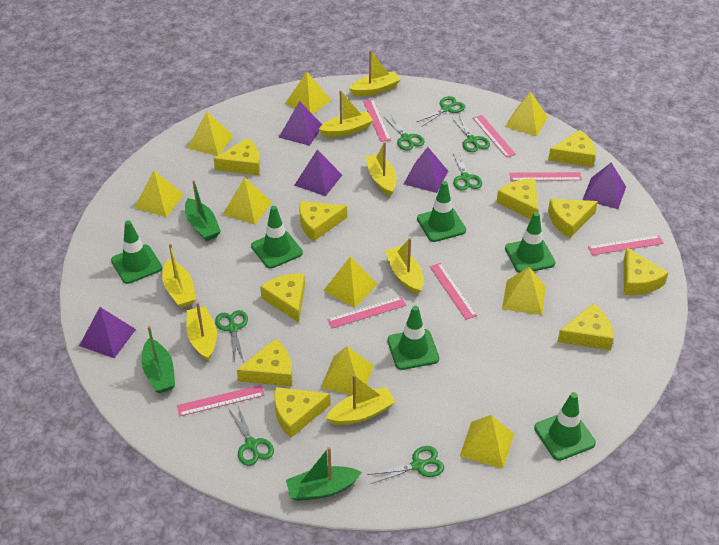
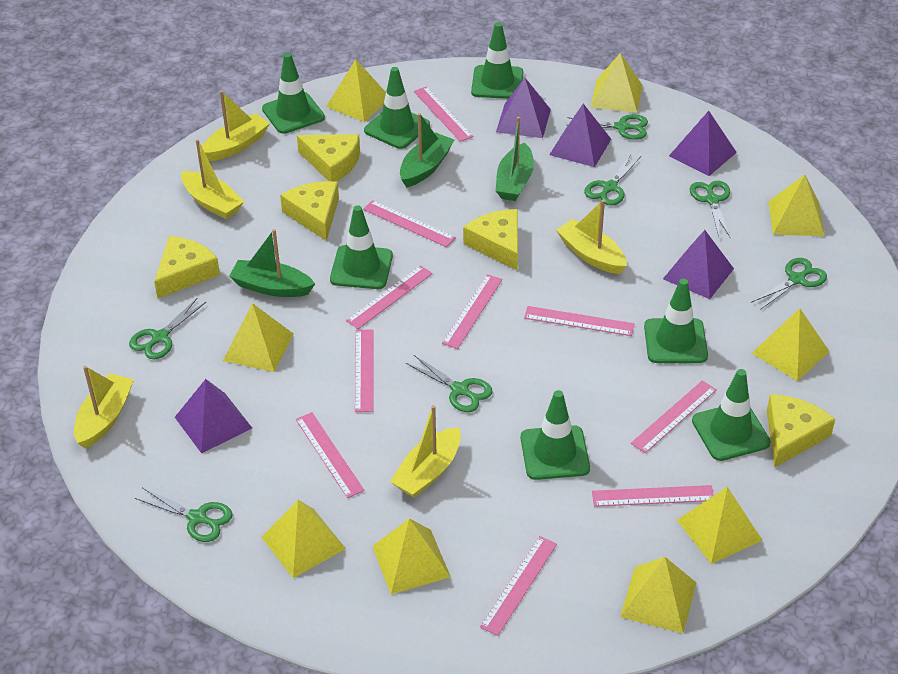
green traffic cone: 6 -> 7
pink ruler: 7 -> 10
yellow boat: 7 -> 5
yellow cheese: 10 -> 5

